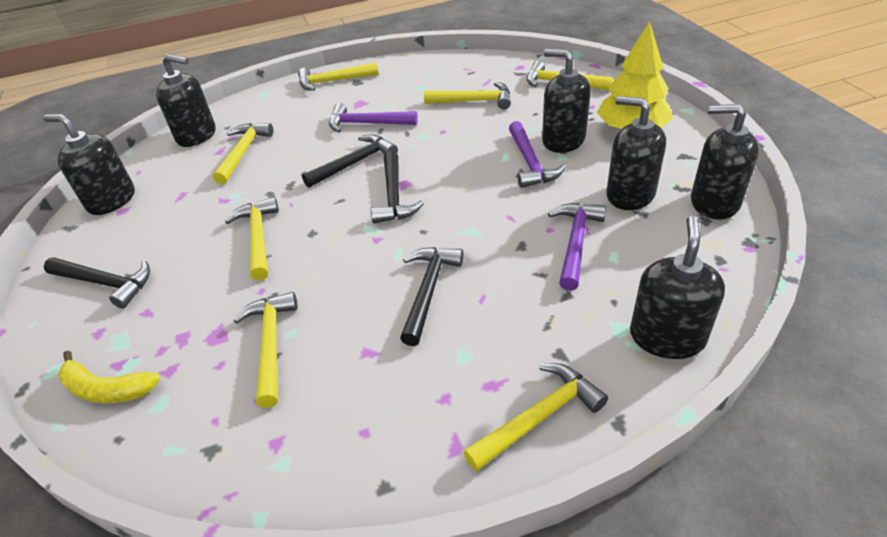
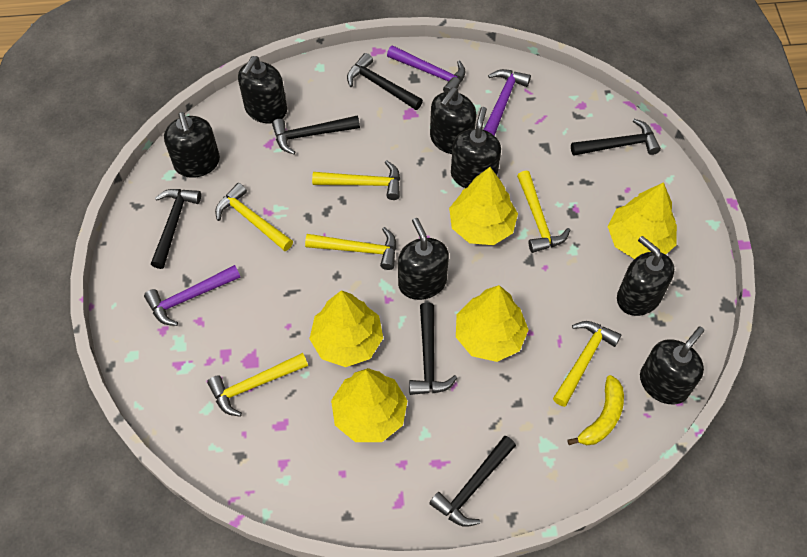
black hammer: 4 -> 6
black soap dispenser: 6 -> 7
yellow hammer: 7 -> 6
yellow tree: 1 -> 5

